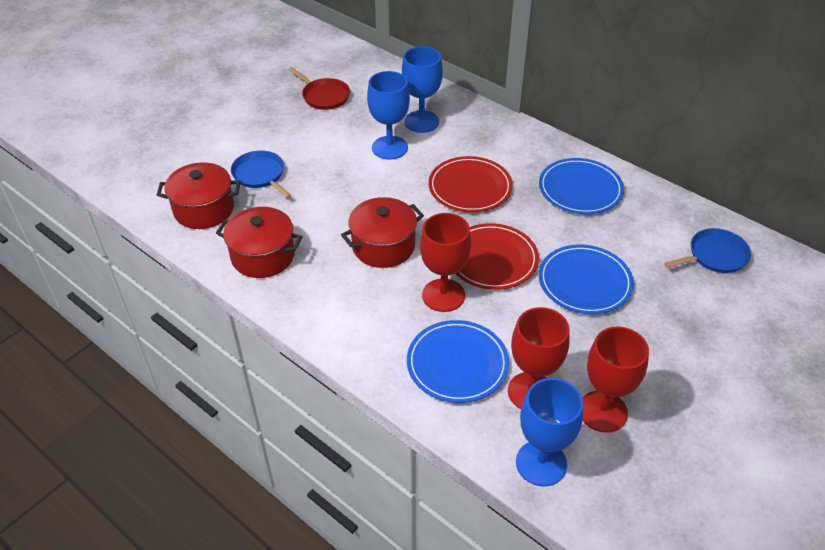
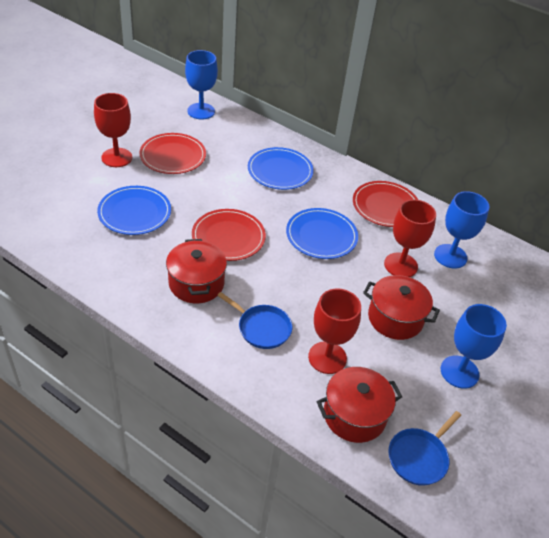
red pan: 1 -> 0
red plate: 2 -> 3

